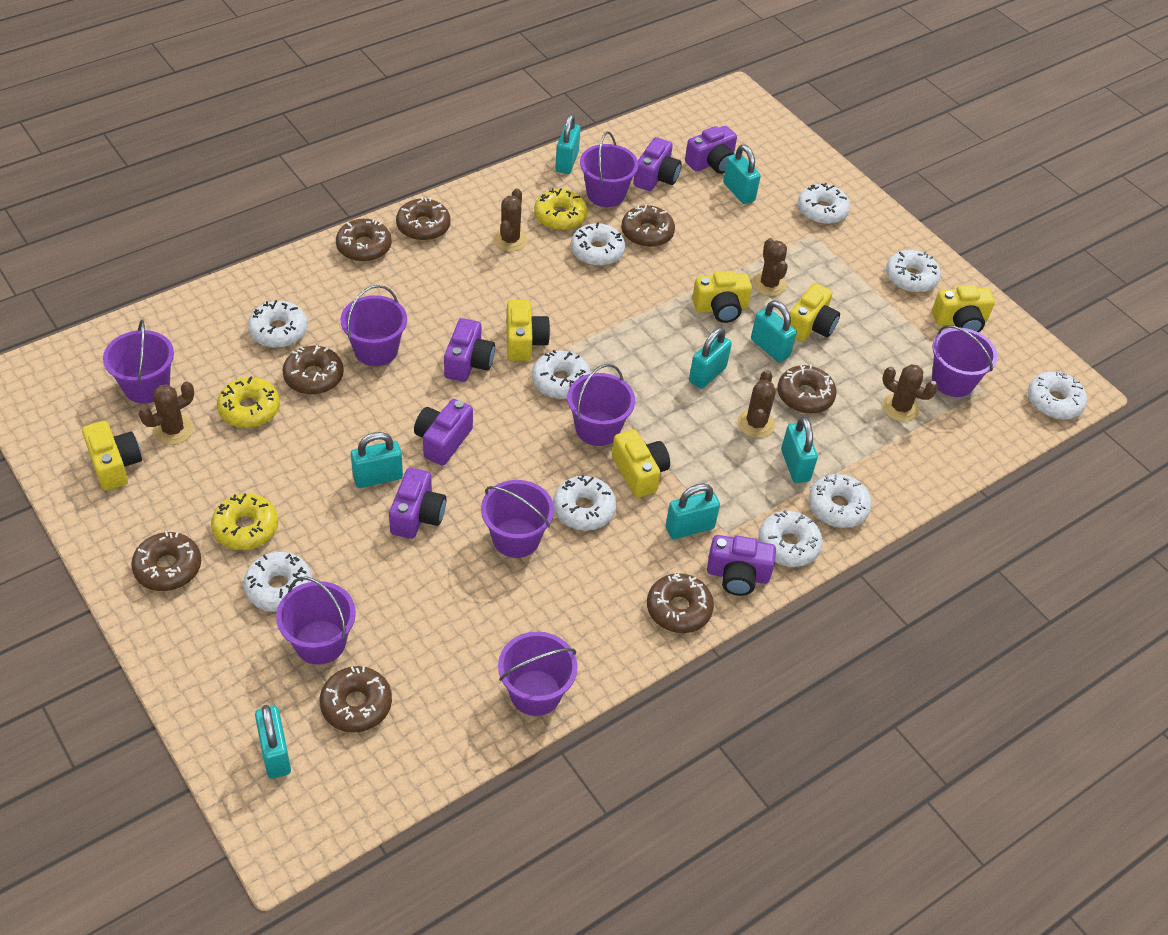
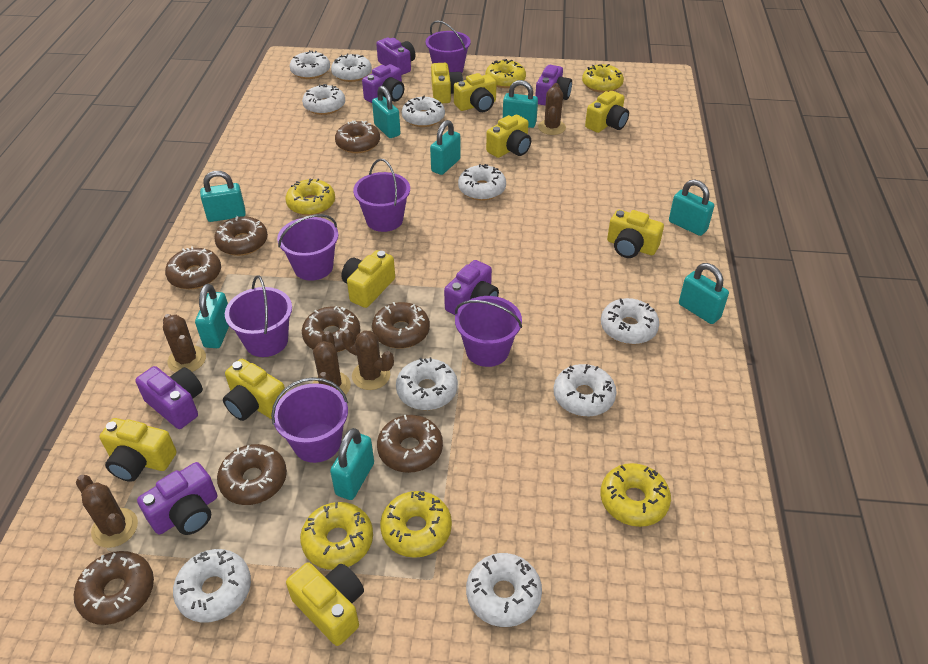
purple bucket: 8 -> 6
yellow camera: 6 -> 9
yellow donut: 3 -> 6

